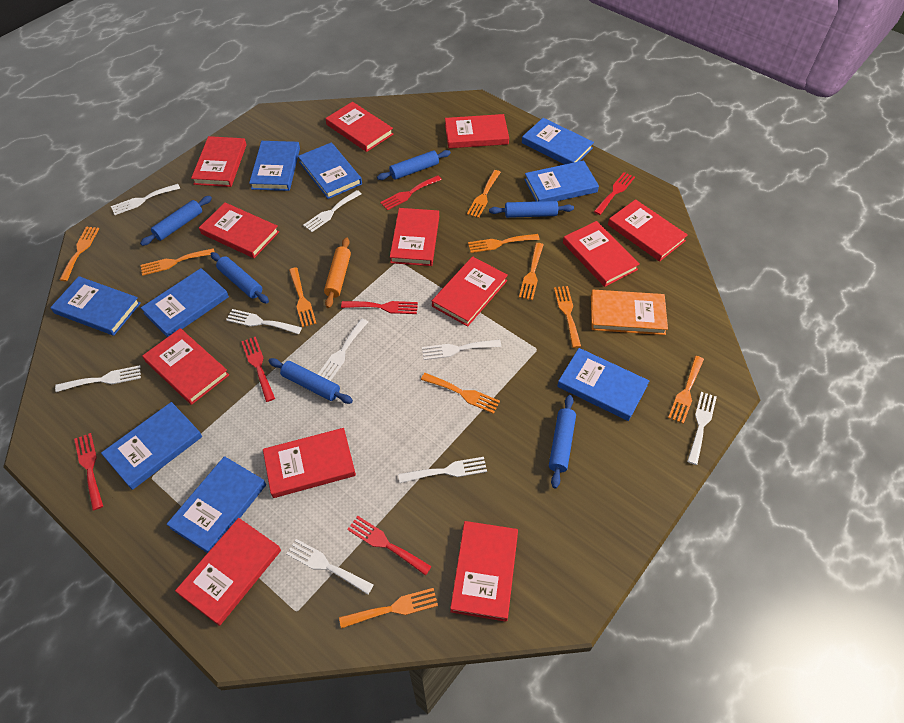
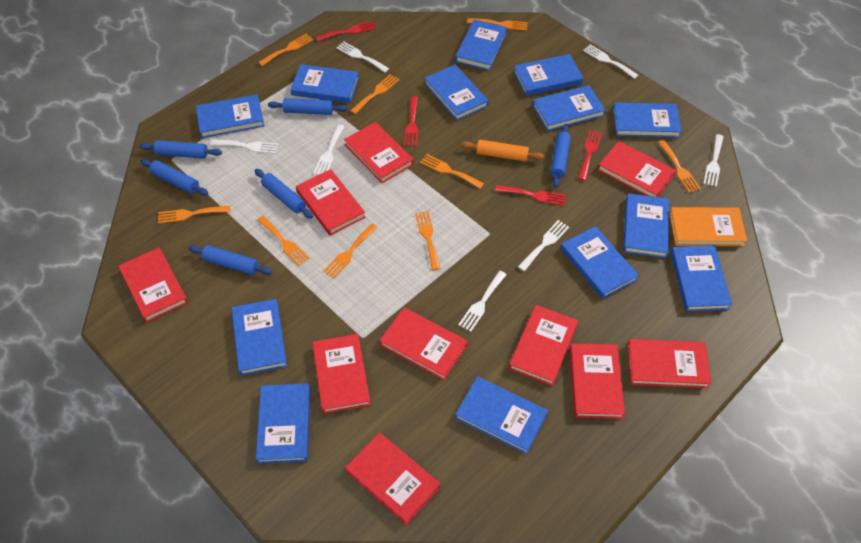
blue book: 9 -> 13
orange fork: 10 -> 9
red book: 12 -> 10
red fork: 6 -> 4
white fork: 9 -> 7

